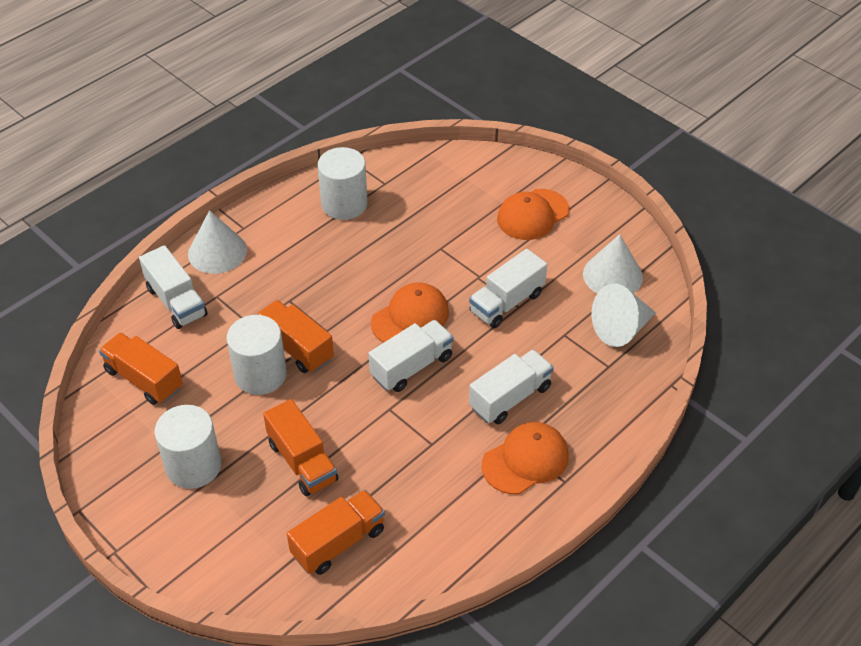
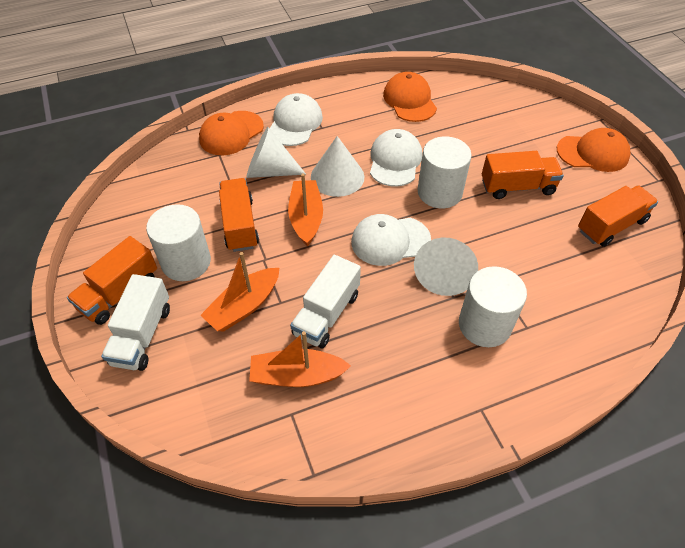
orange boat: 0 -> 3
white cap: 0 -> 3
white truck: 4 -> 2

